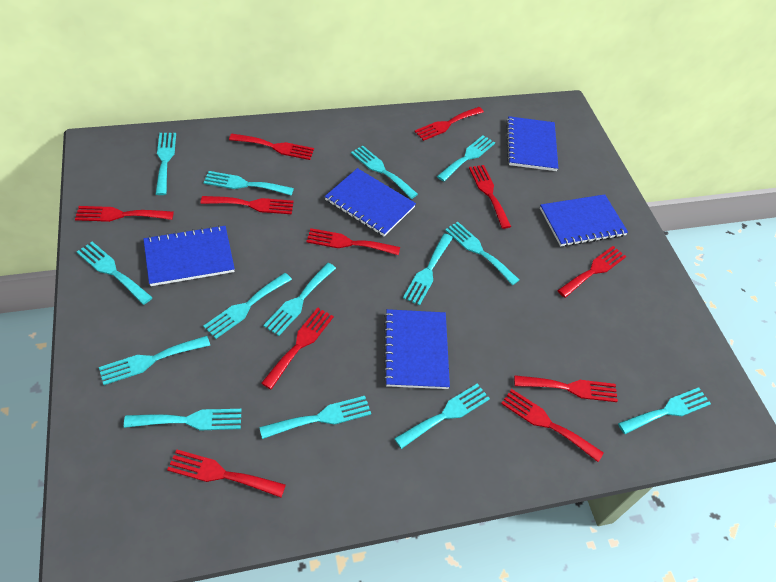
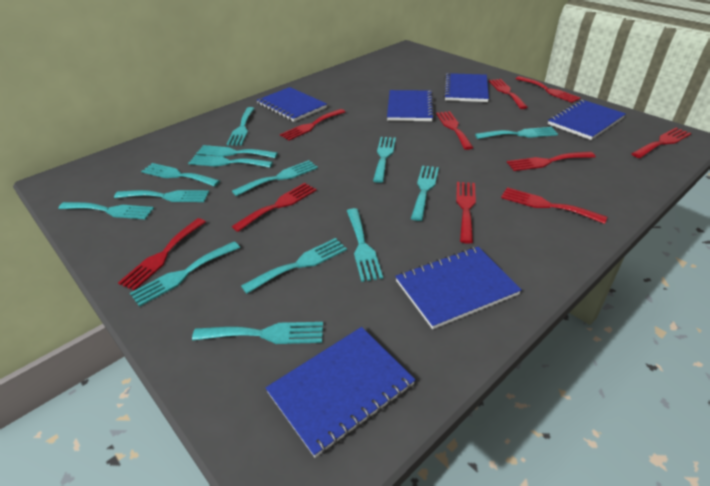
blue notebook: 5 -> 6
red fork: 11 -> 10

